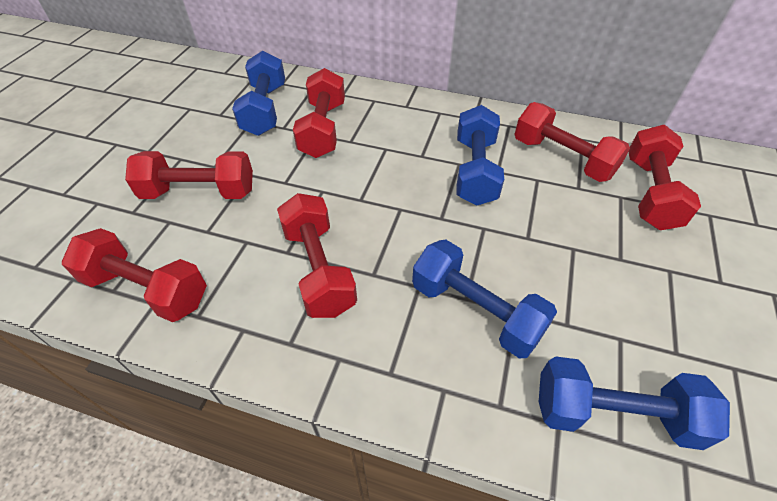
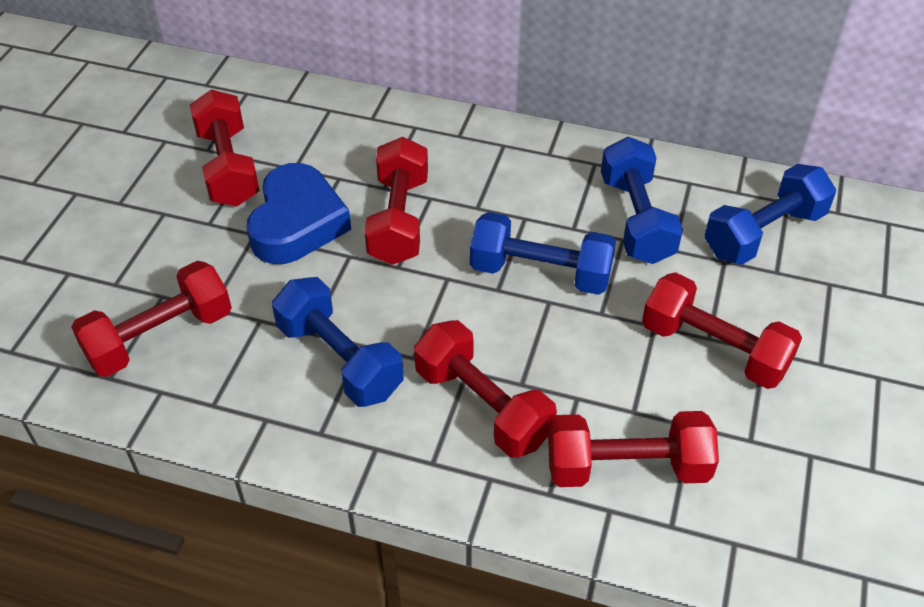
blue heart: 0 -> 1

